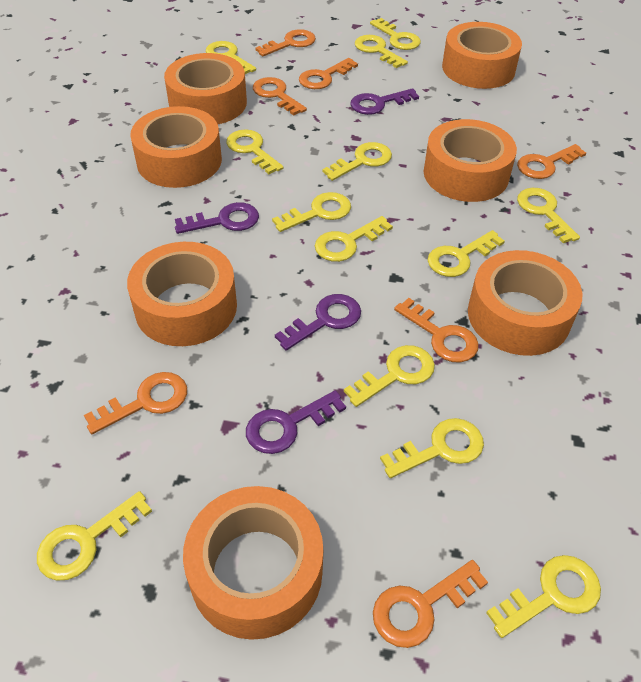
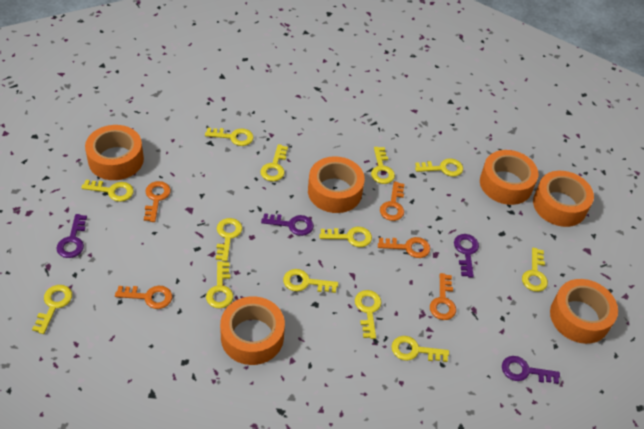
orange key: 7 -> 5
orange tape: 7 -> 6

